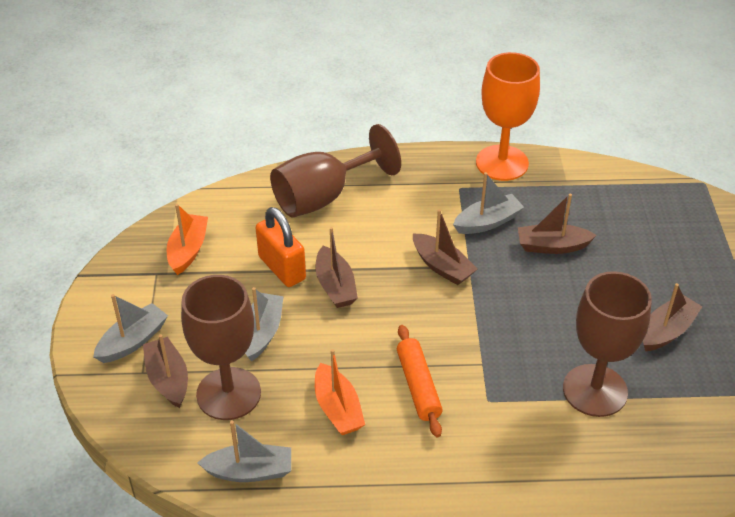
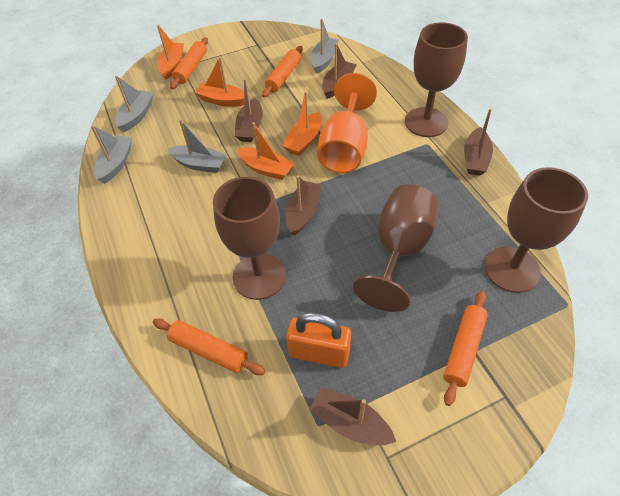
brown goblet: 3 -> 4
orange boat: 2 -> 4
orange rolling pin: 1 -> 4

